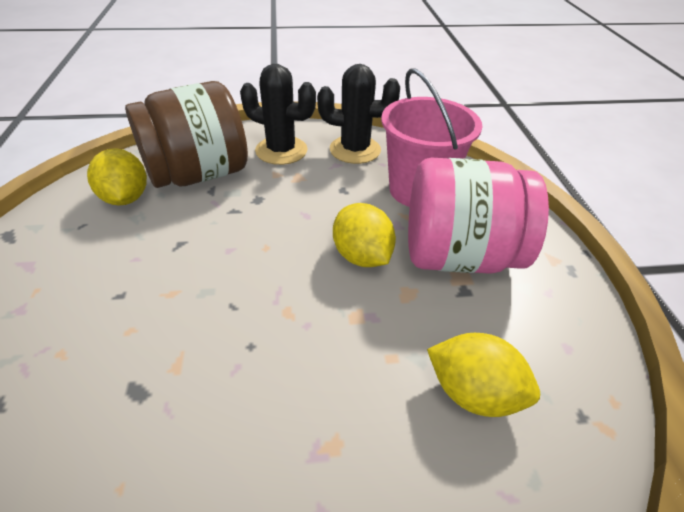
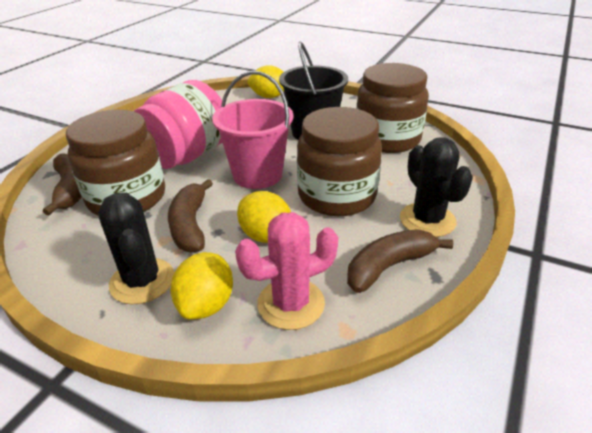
black bucket: 0 -> 1
brown banana: 0 -> 3
brown jar: 1 -> 3
pink cactus: 0 -> 1

